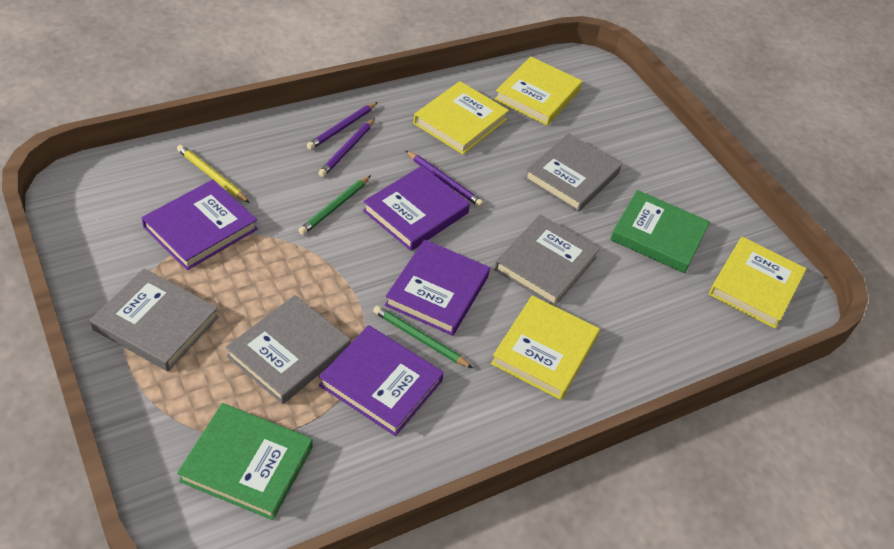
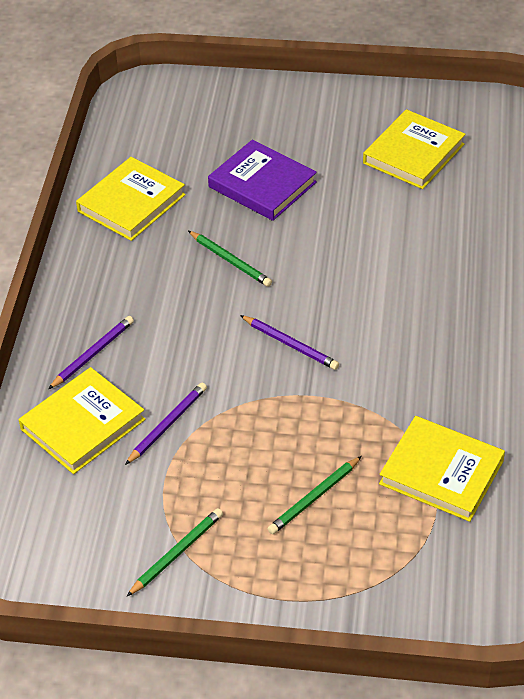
green book: 2 -> 0
green pencil: 2 -> 3
grey book: 4 -> 0
purple book: 4 -> 1
yellow pencil: 1 -> 0

